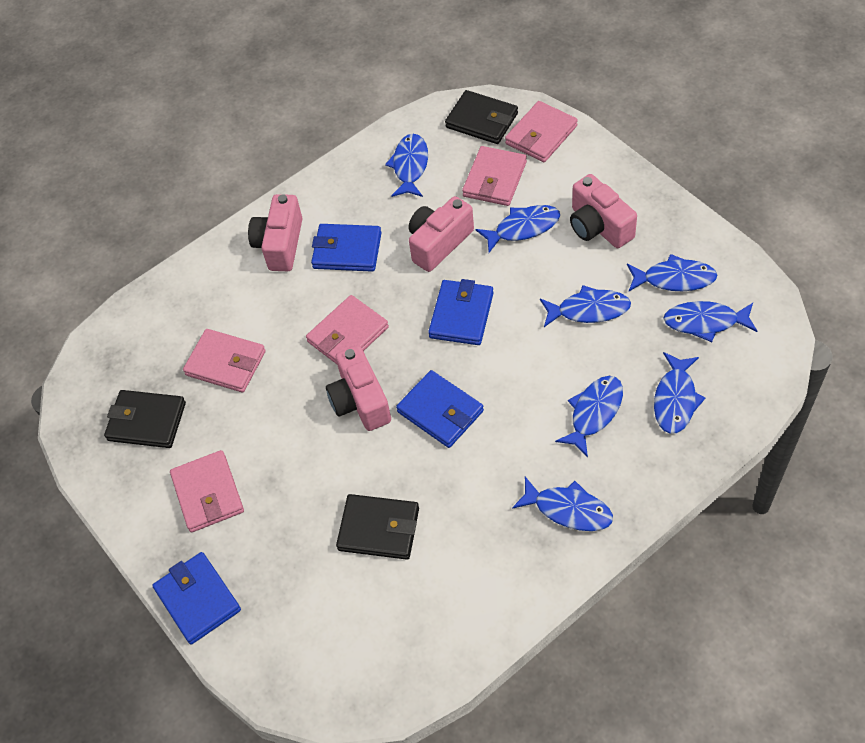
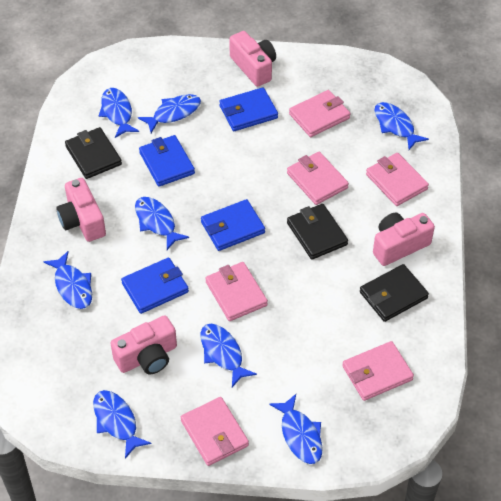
pink wallet: 5 -> 6

